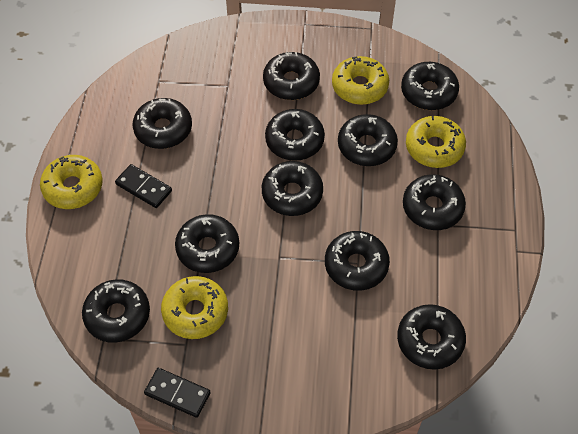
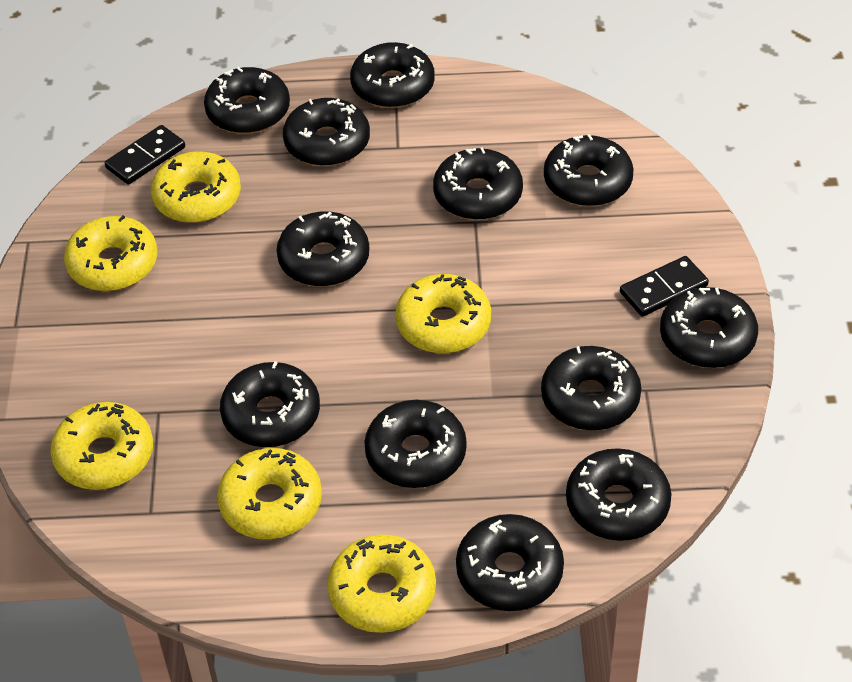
black donut: 11 -> 12
yellow donut: 4 -> 6

